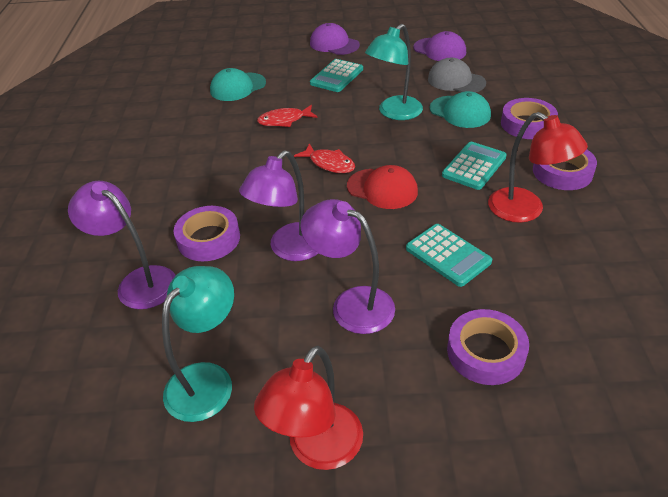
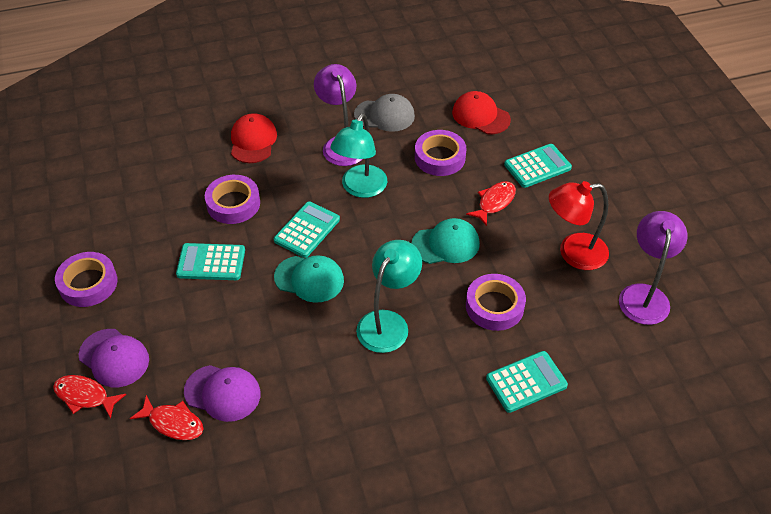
purple lamp: 3 -> 2
red cap: 1 -> 2
red fish: 2 -> 3
red lamp: 2 -> 1
turquoise calculator: 3 -> 4

